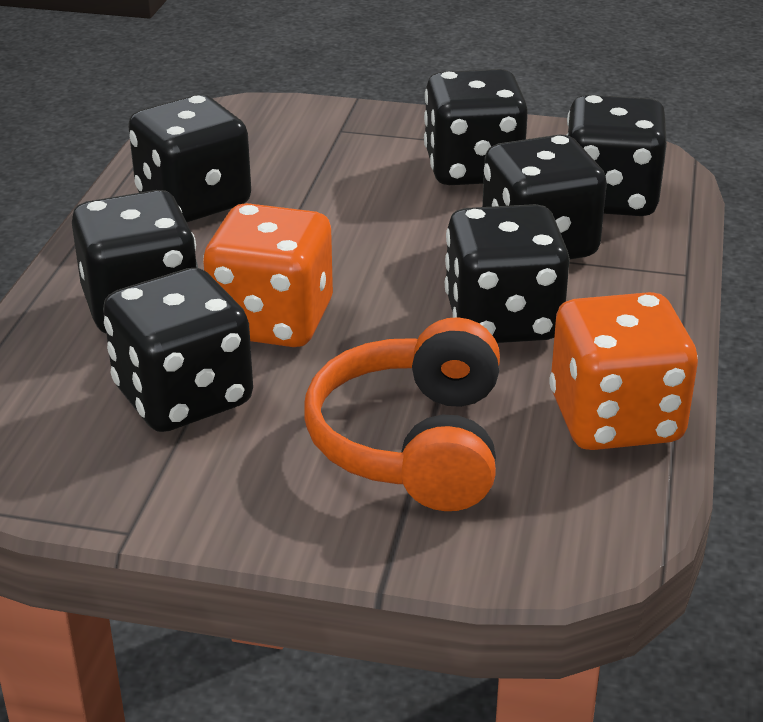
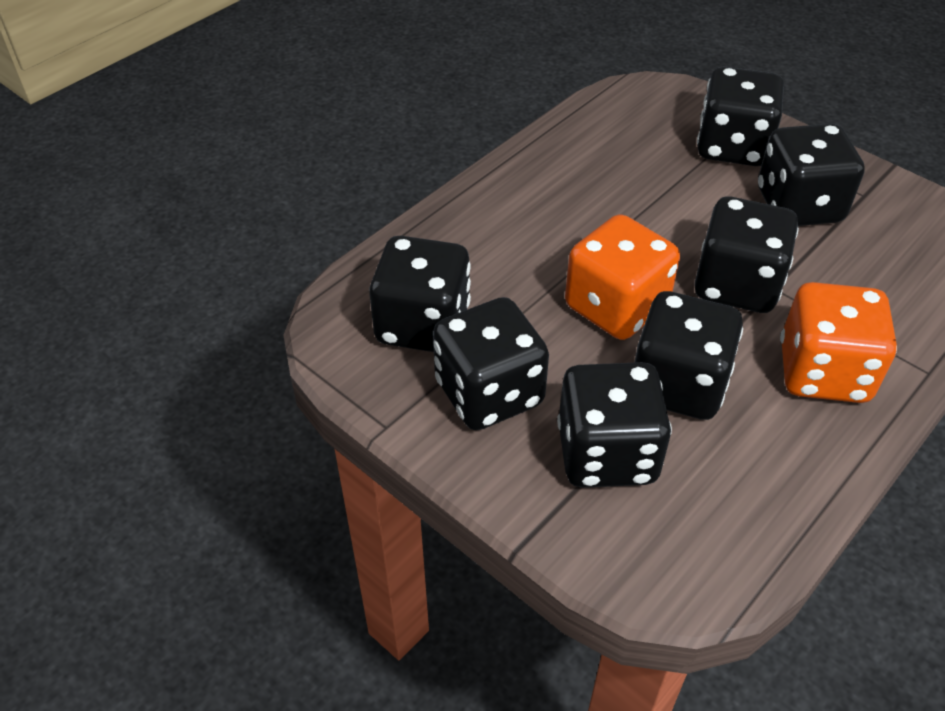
orange headphones: 1 -> 0

